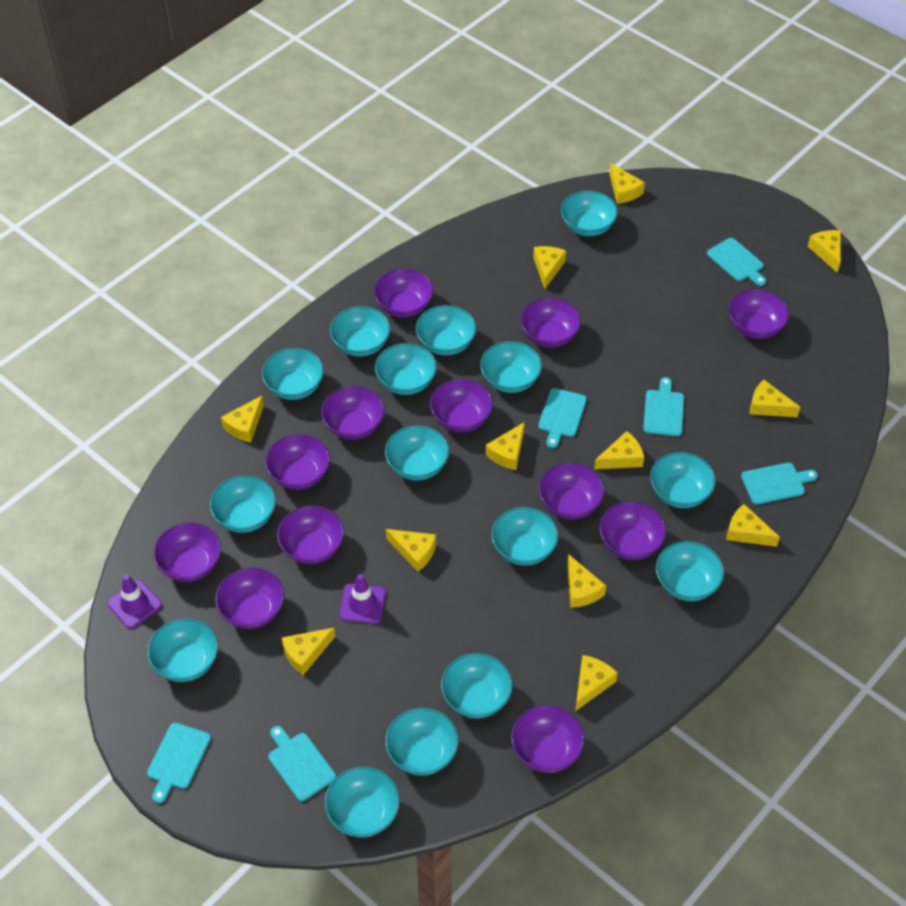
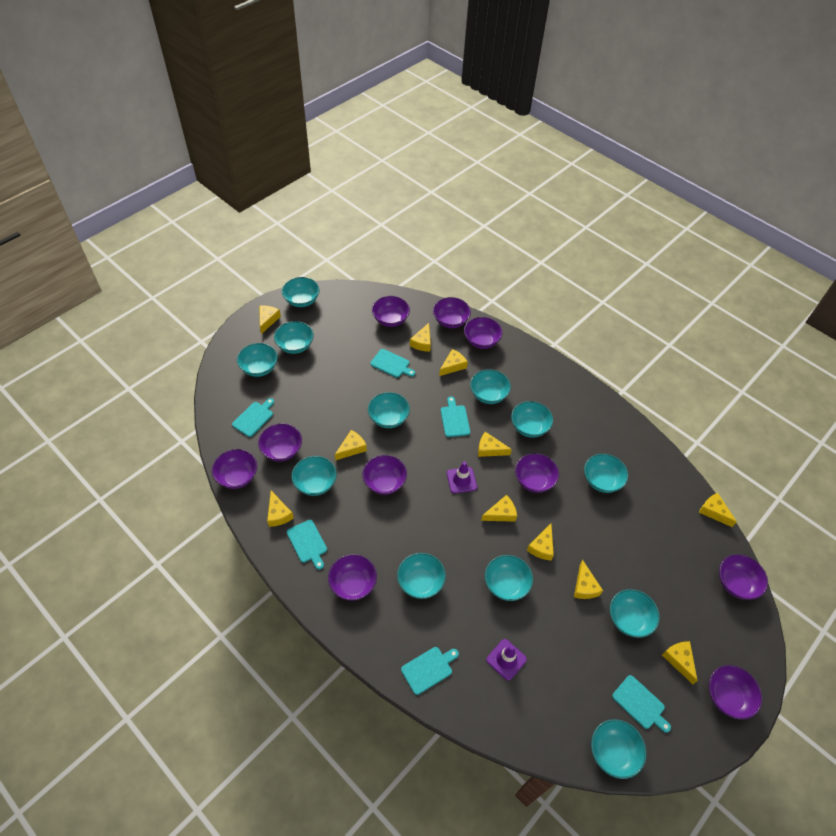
purple bowl: 12 -> 10
turquoise bowl: 15 -> 12
yellow cheese: 12 -> 11

